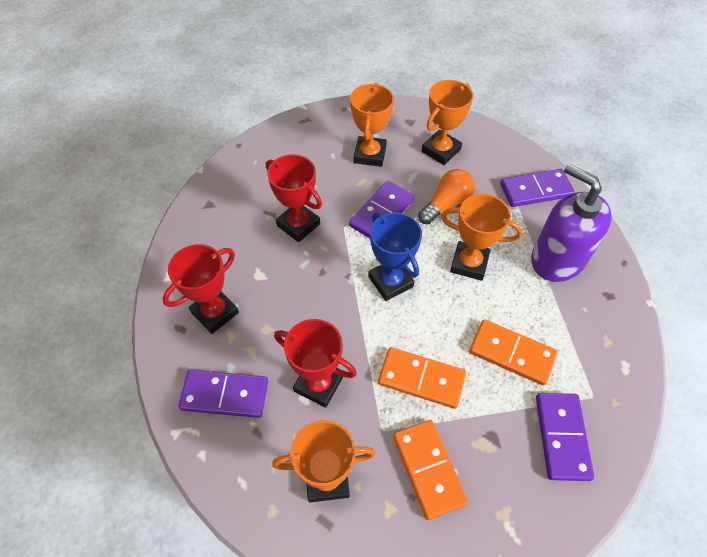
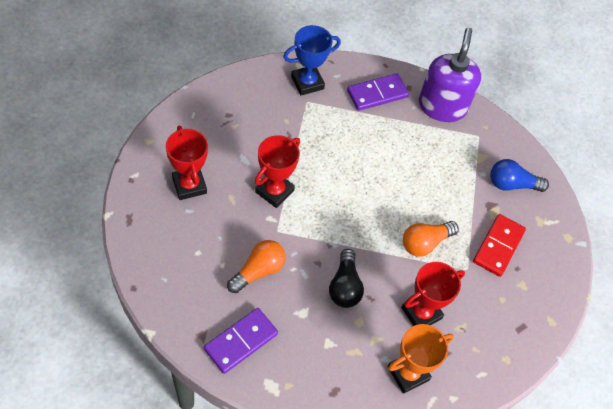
black light bulb: 0 -> 1
blue light bulb: 0 -> 1
orange domino: 3 -> 0
orange light bulb: 1 -> 2
orange trophy: 4 -> 1
purple domino: 4 -> 2
red domino: 0 -> 1

